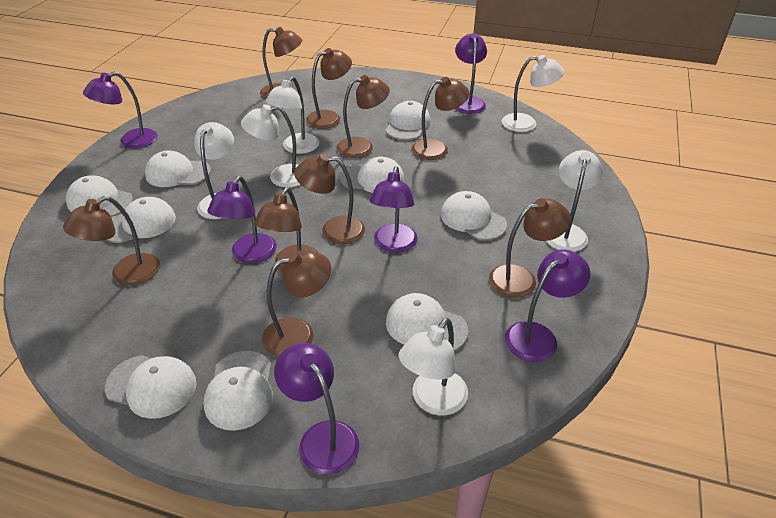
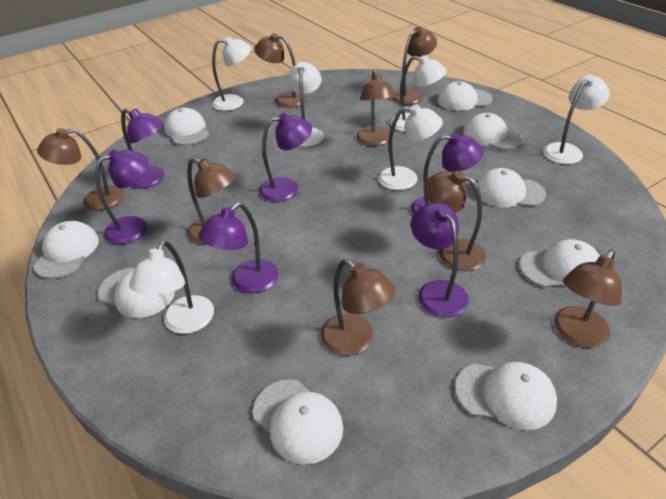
brown lamp: 9 -> 8

